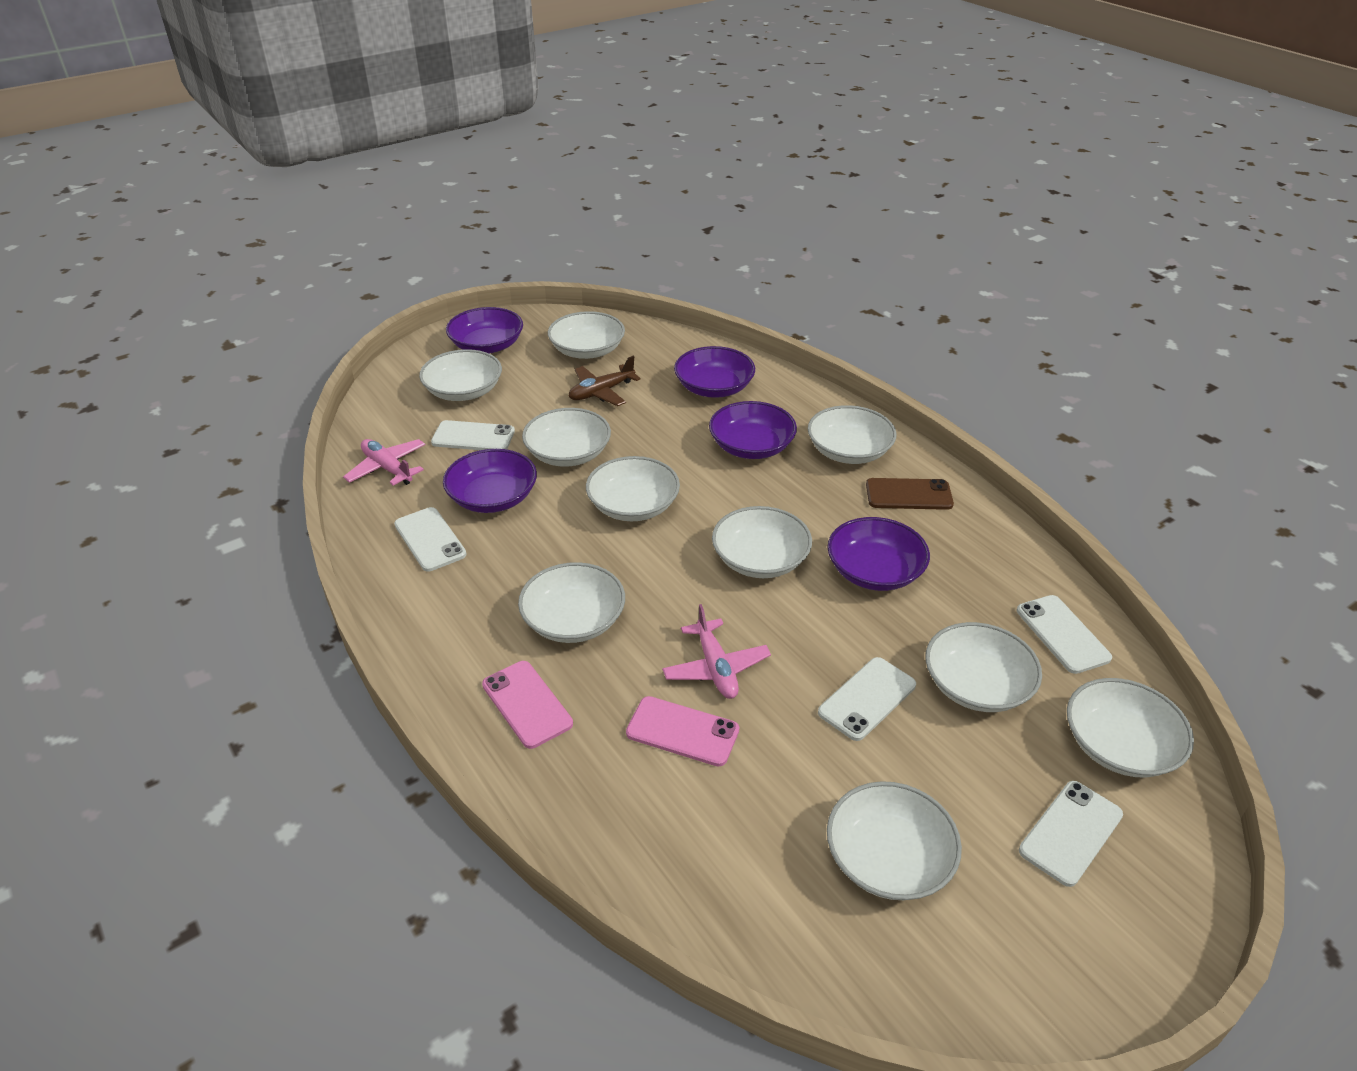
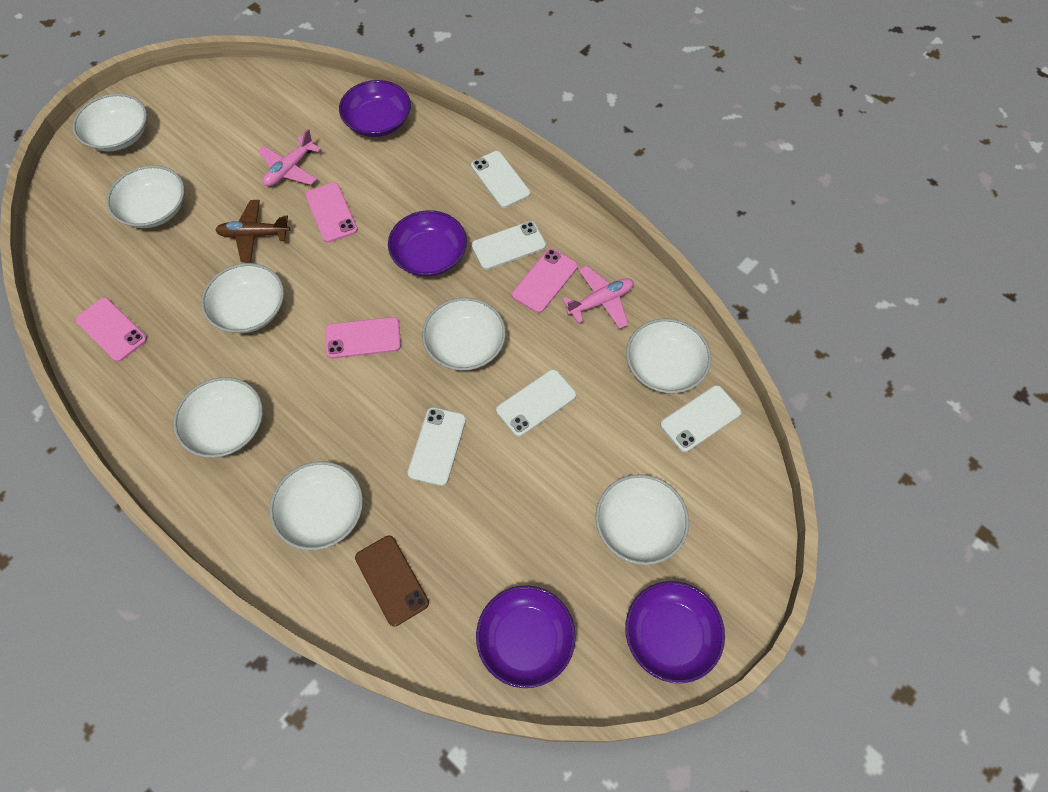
pink phone: 2 -> 4
purple bowl: 5 -> 4
white bowl: 10 -> 8

